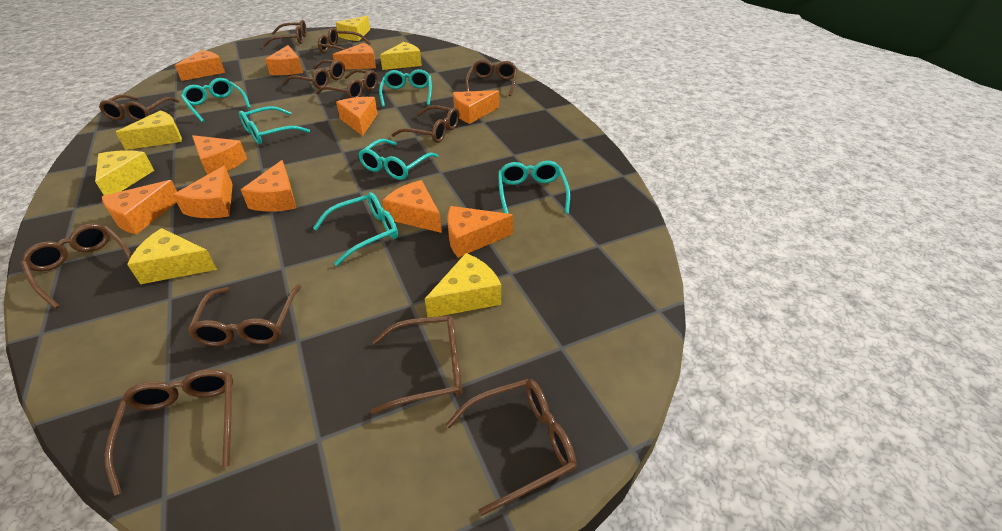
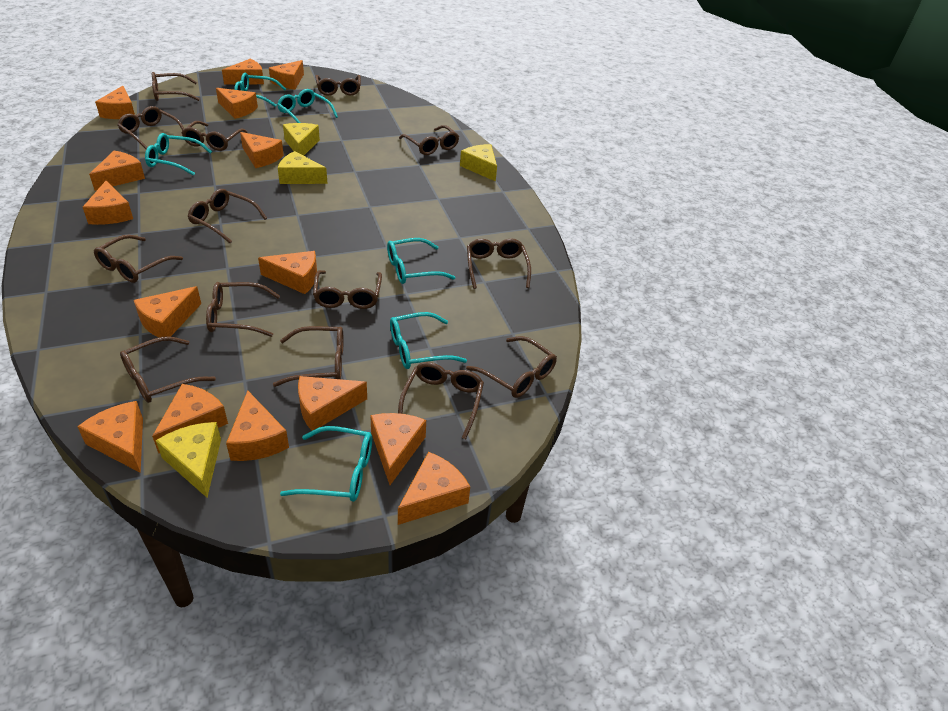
brown glasses: 12 -> 14
orange cheese: 11 -> 15
yellow cheese: 6 -> 4

